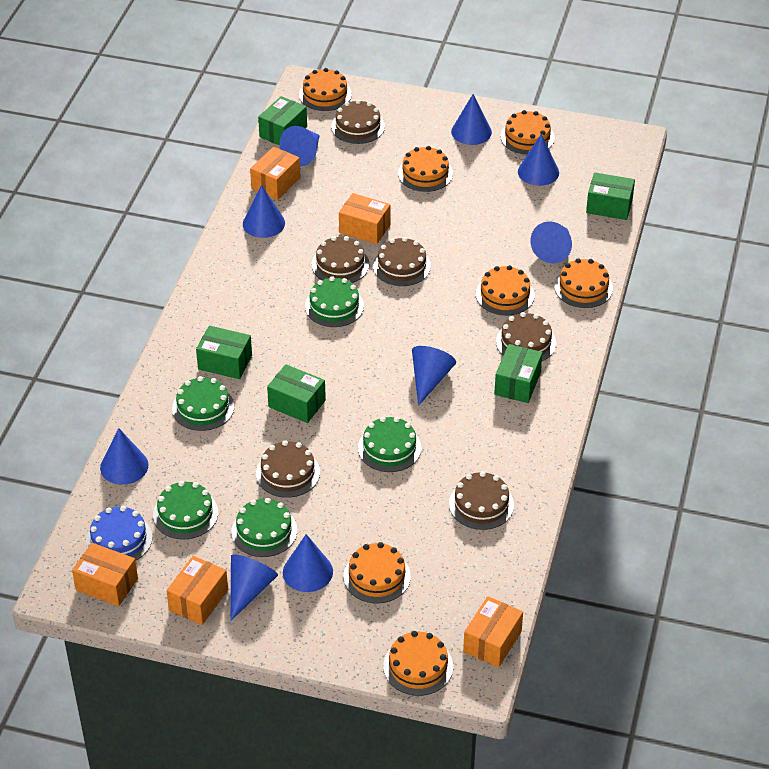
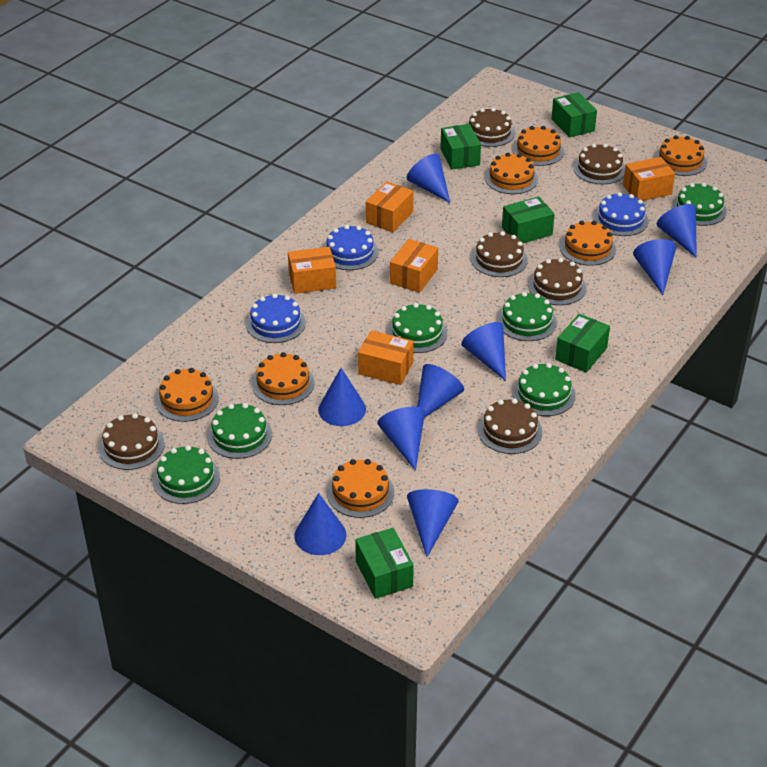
blue cake: 1 -> 3
green cake: 5 -> 6

